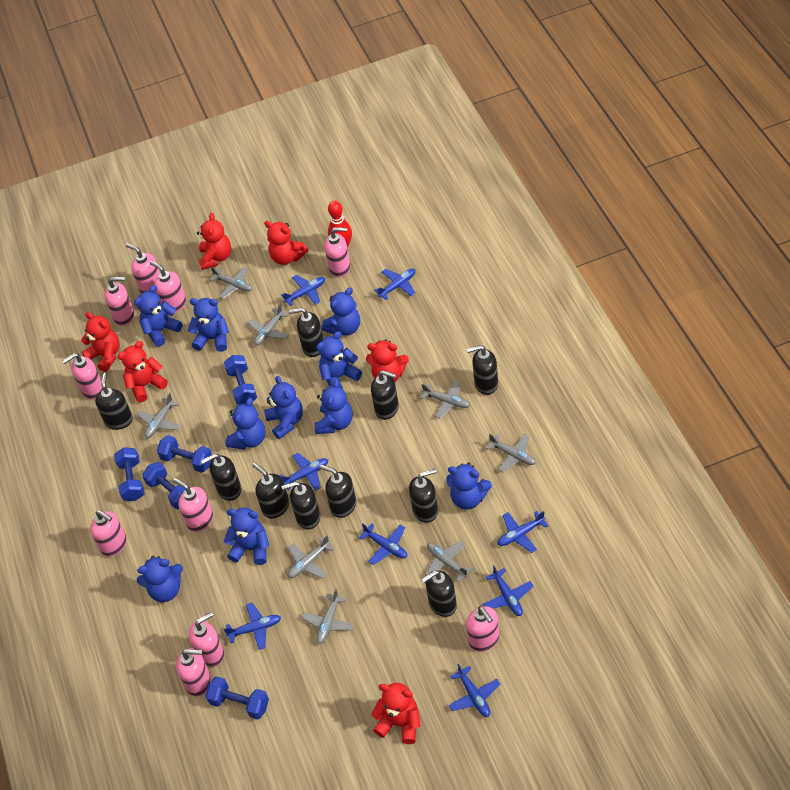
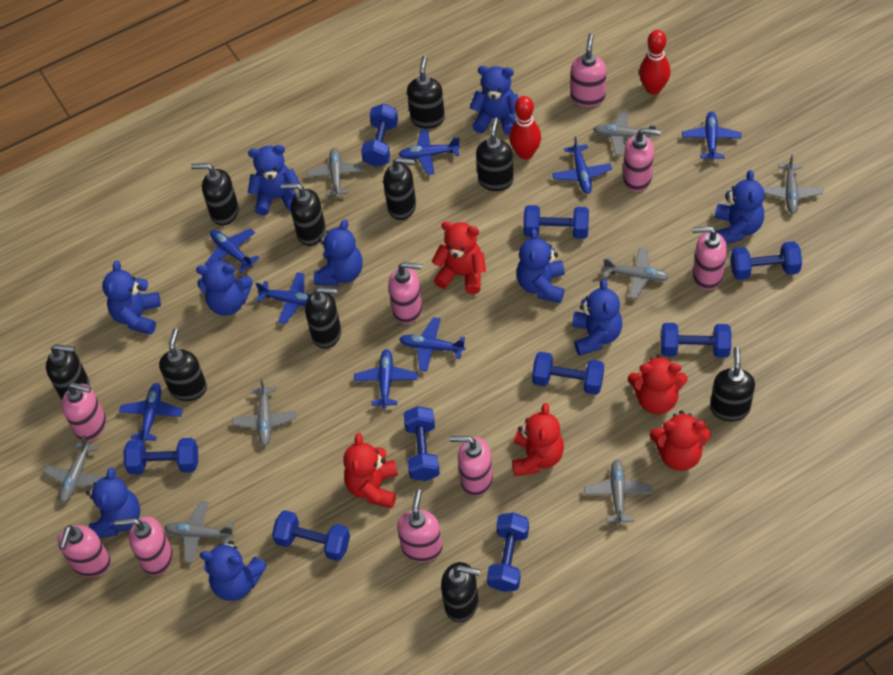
blue dumbbell: 5 -> 9
pink soap dispenser: 10 -> 9
red bowling pin: 1 -> 2
red teddy bear: 6 -> 5

